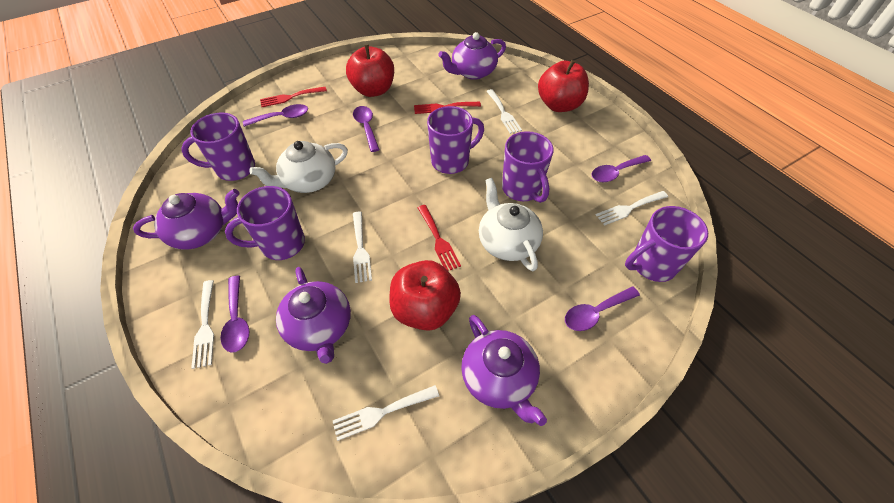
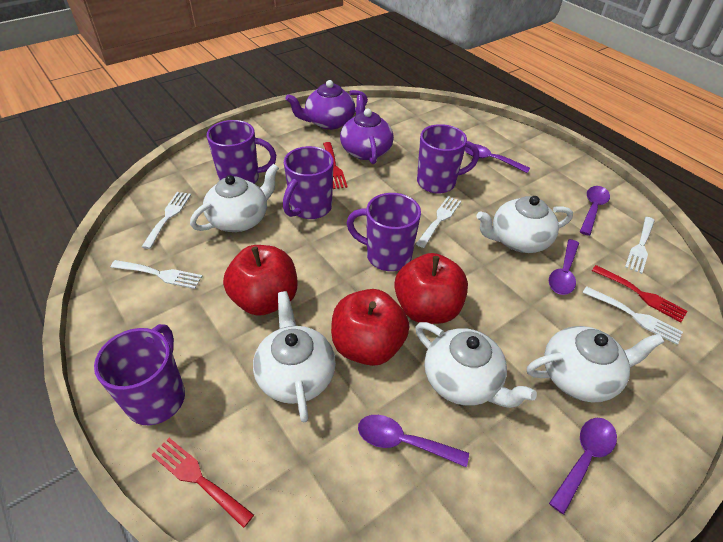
purple teapot: 4 -> 2
white teapot: 2 -> 5

